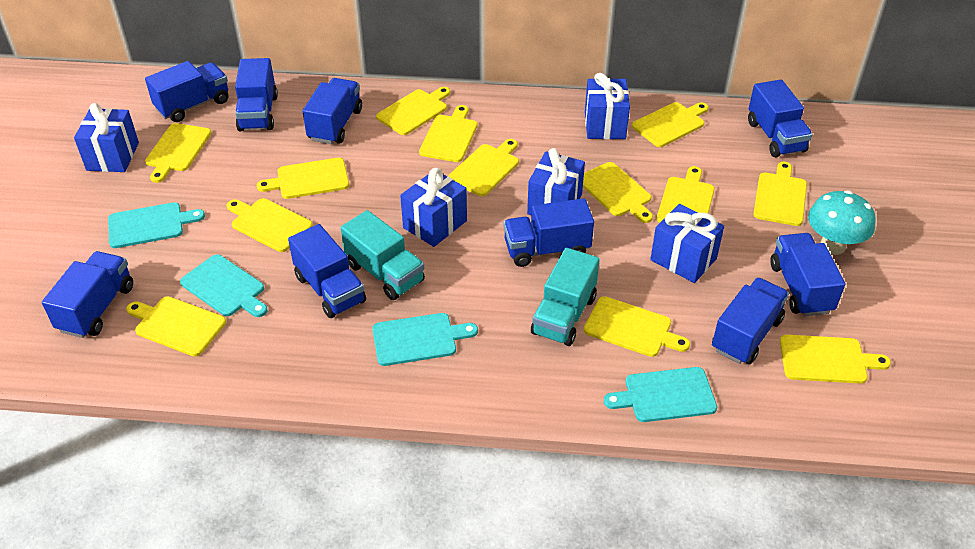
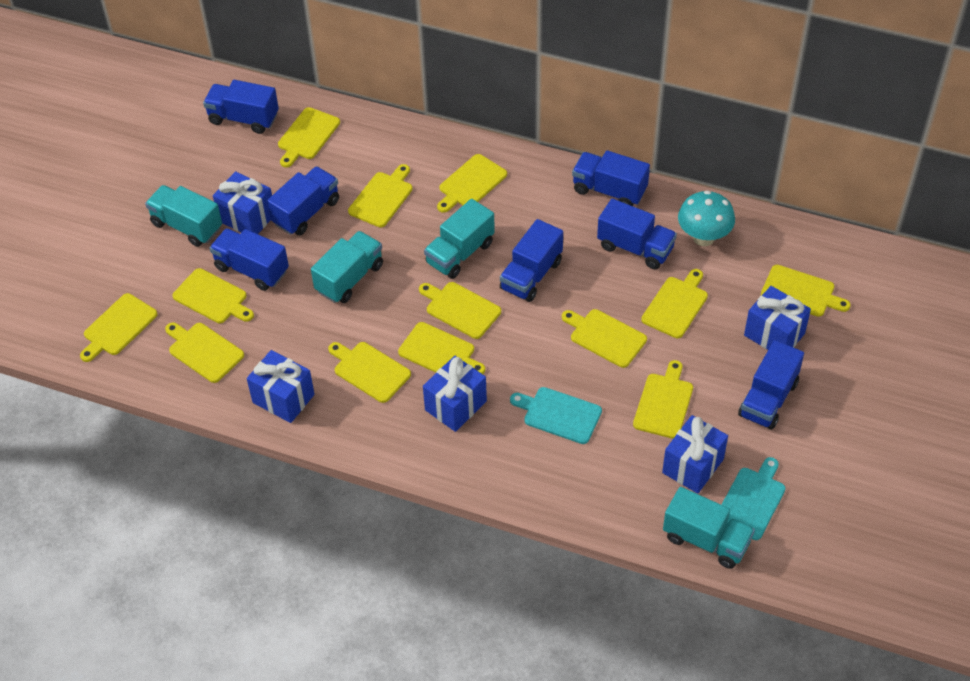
blue truck: 9 -> 7
turquoise cutting board: 4 -> 2
turquoise truck: 2 -> 4

